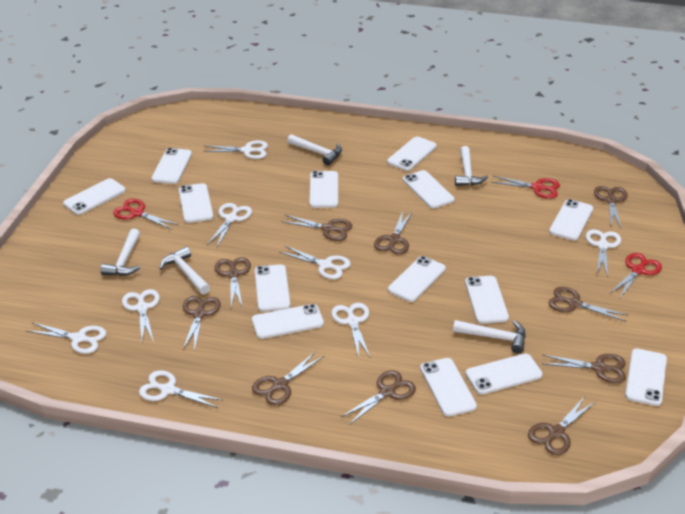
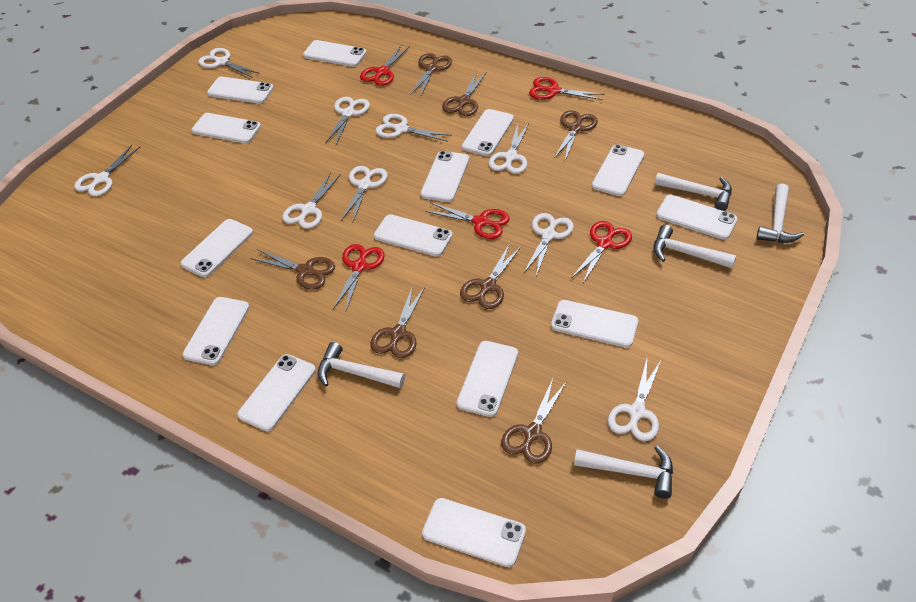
brown scissors: 10 -> 7
red scissors: 3 -> 5
white scissors: 8 -> 9

